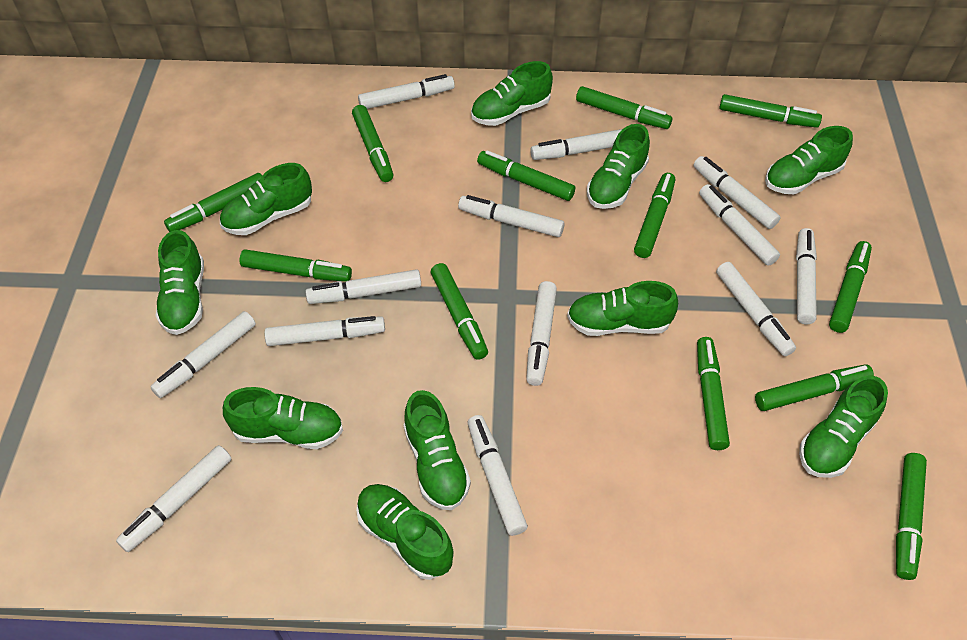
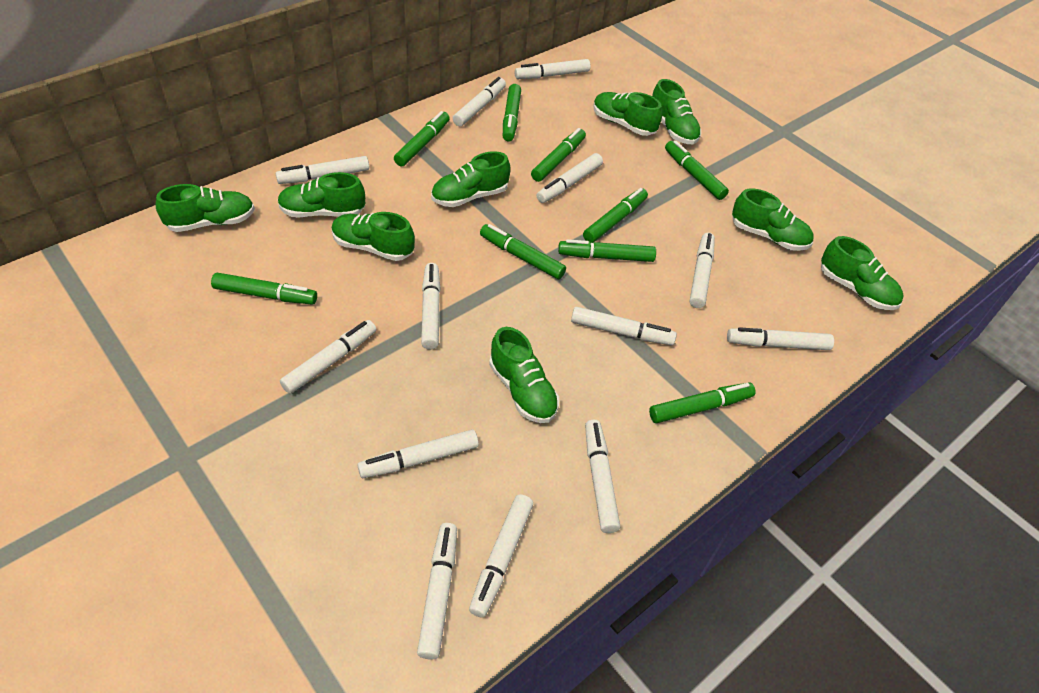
green marker: 12 -> 9
green shoe: 10 -> 9

